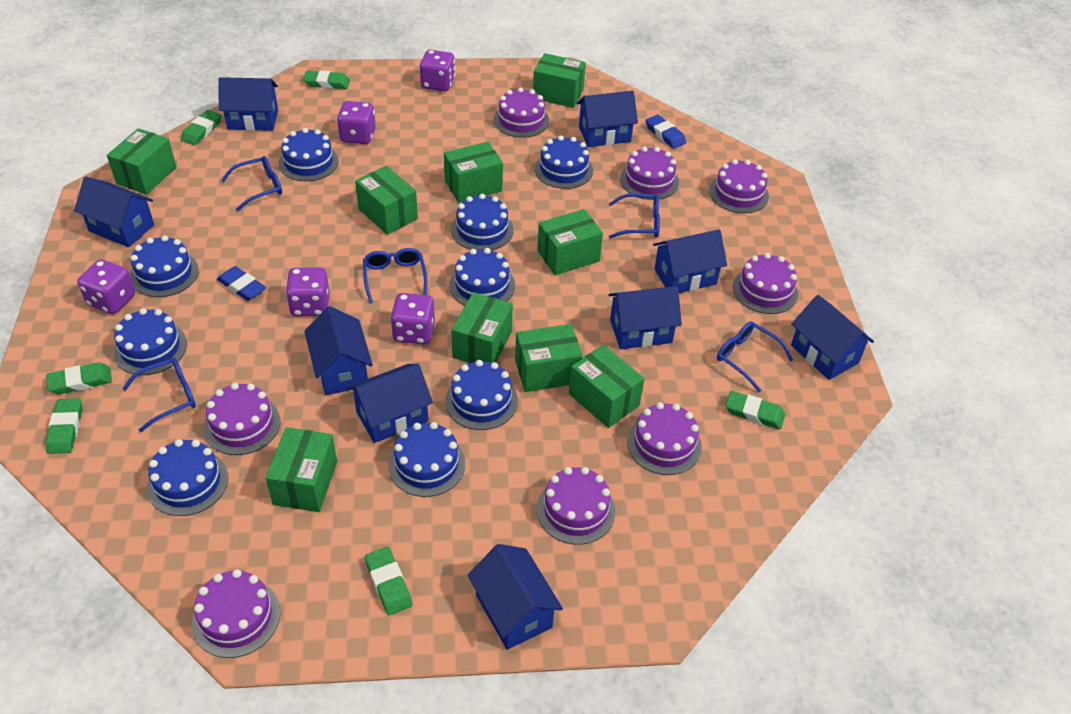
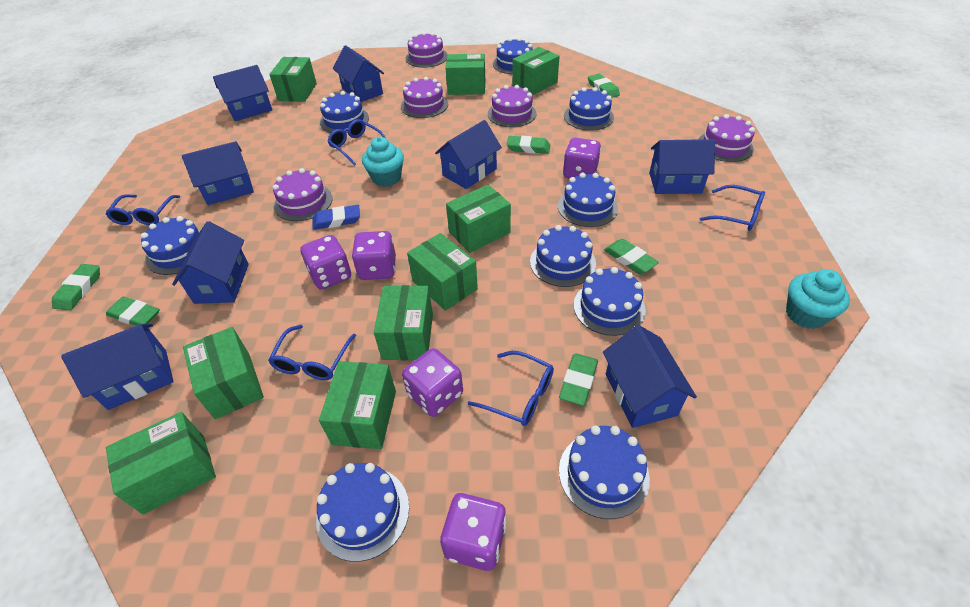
blue eraser: 2 -> 1
blue house: 9 -> 8
purple cake: 8 -> 5
turquoise cupcake: 0 -> 2

